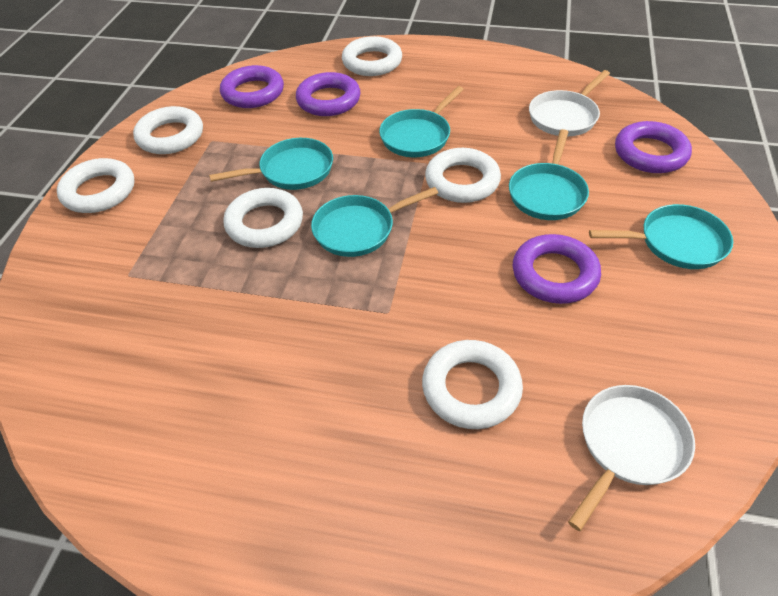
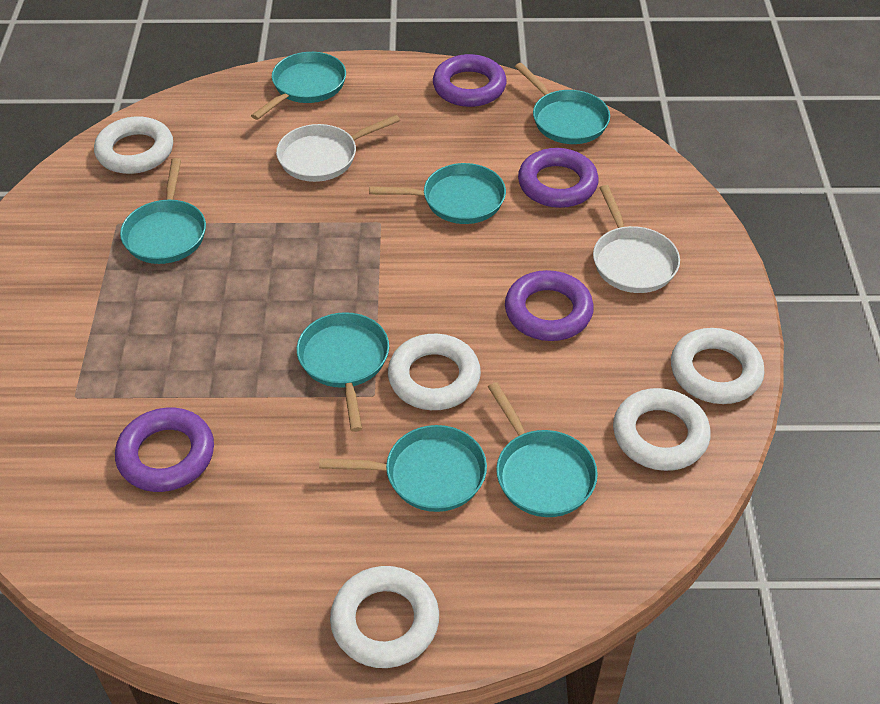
turquoise pan: 5 -> 7
white ring: 6 -> 5

